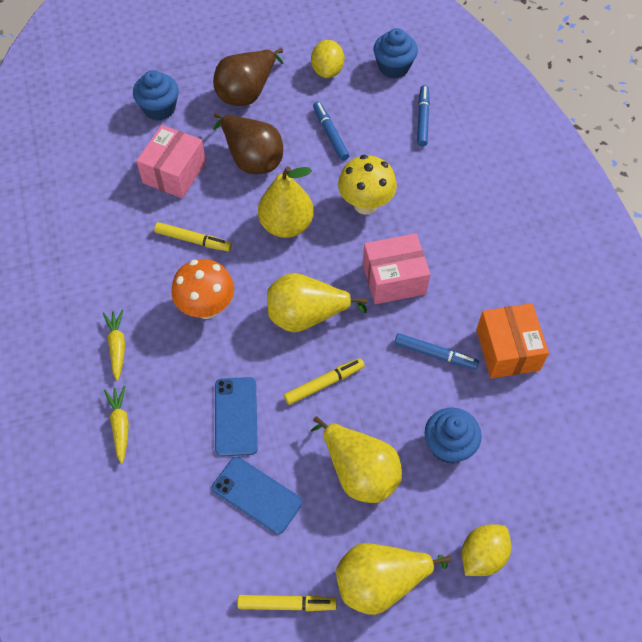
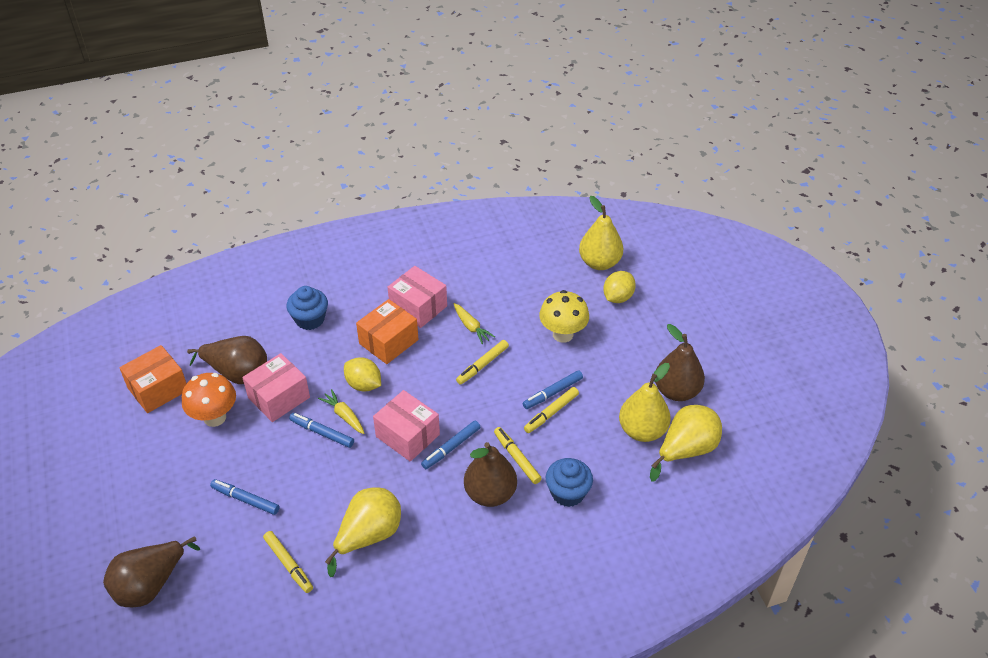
blue cupcake: 3 -> 2
blue marker: 3 -> 4
blue phone: 2 -> 0
brown pear: 2 -> 4
orange box: 1 -> 2
pink box: 2 -> 3
yellow marker: 3 -> 4

